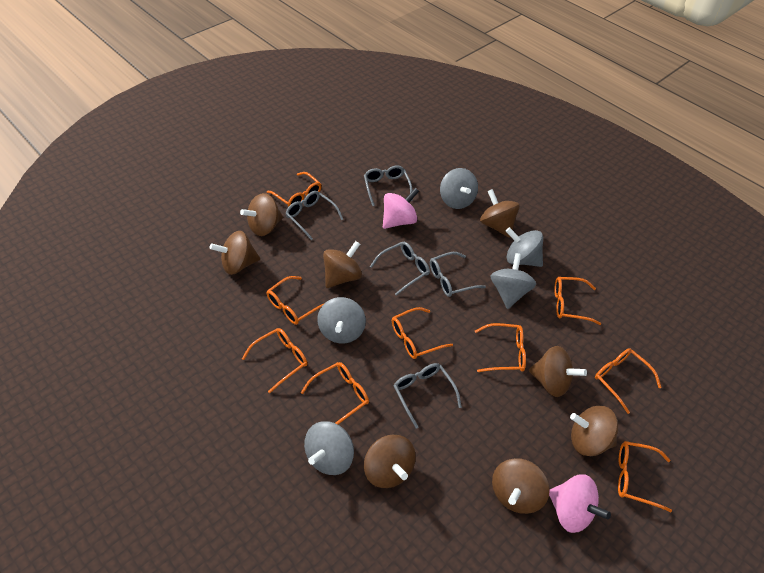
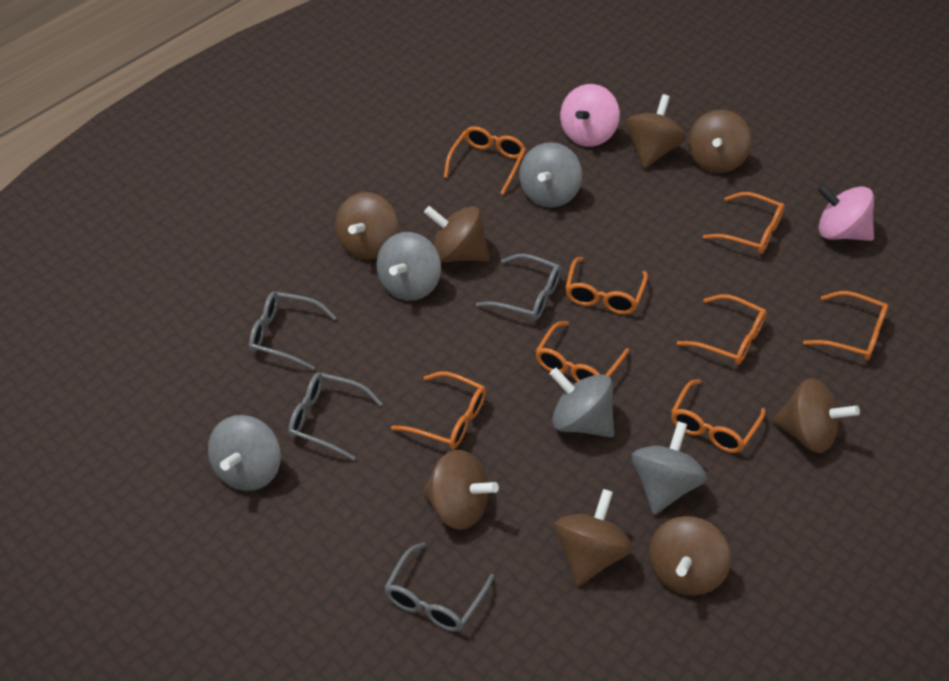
grey glasses: 5 -> 4
orange glasses: 9 -> 8

